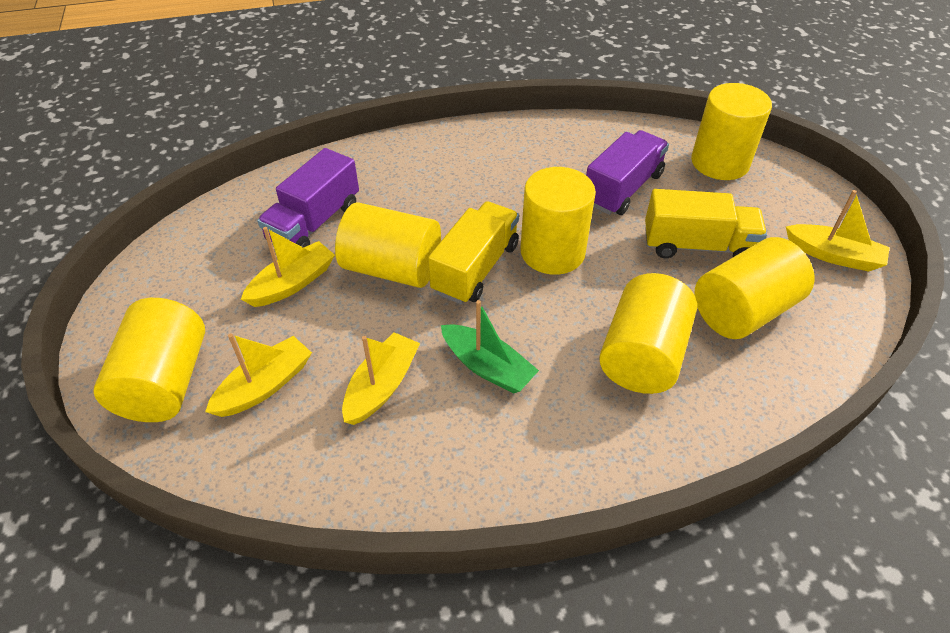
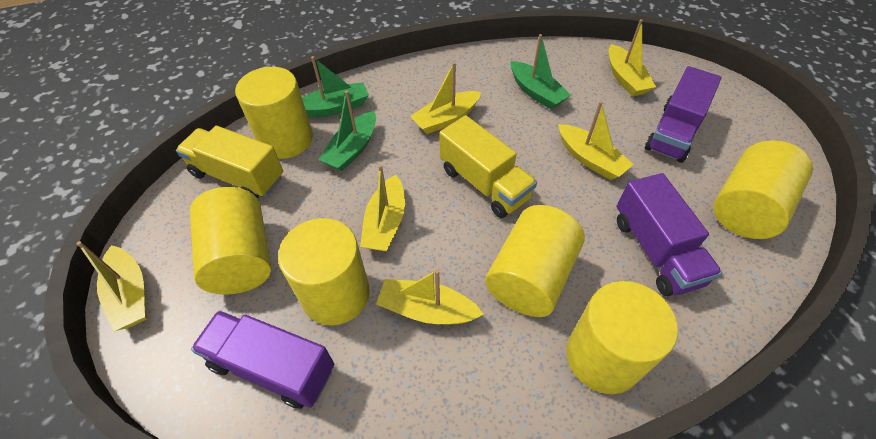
green boat: 1 -> 3
purple truck: 2 -> 3
yellow boat: 4 -> 6

